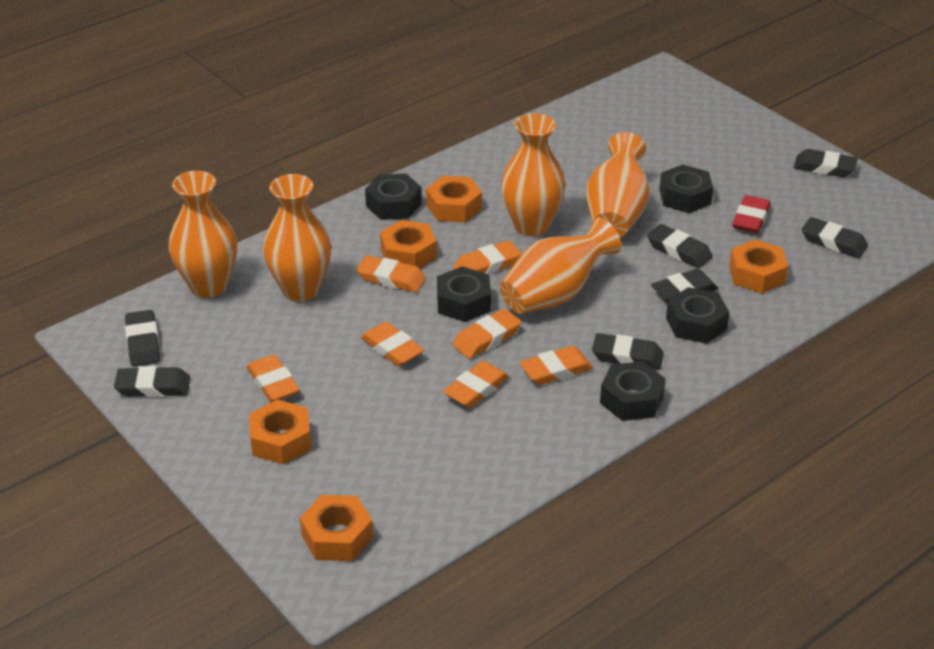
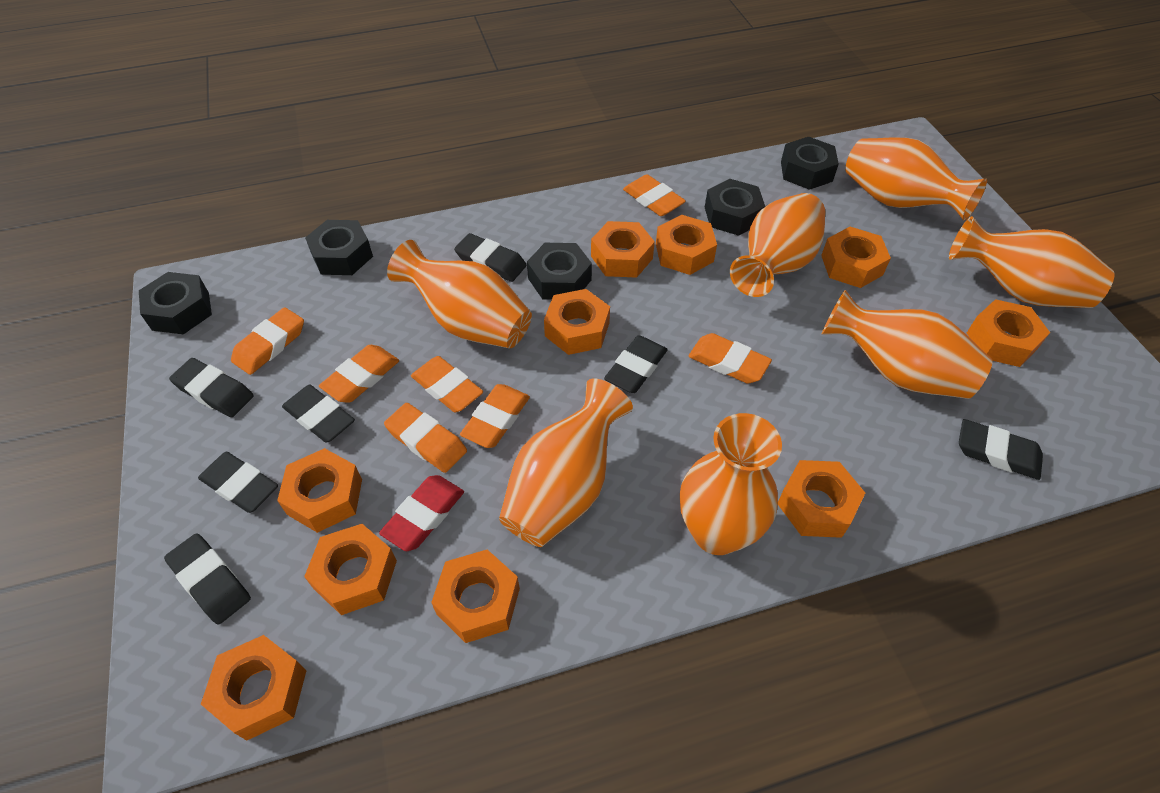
orange nut: 5 -> 10
orange vase: 5 -> 7

